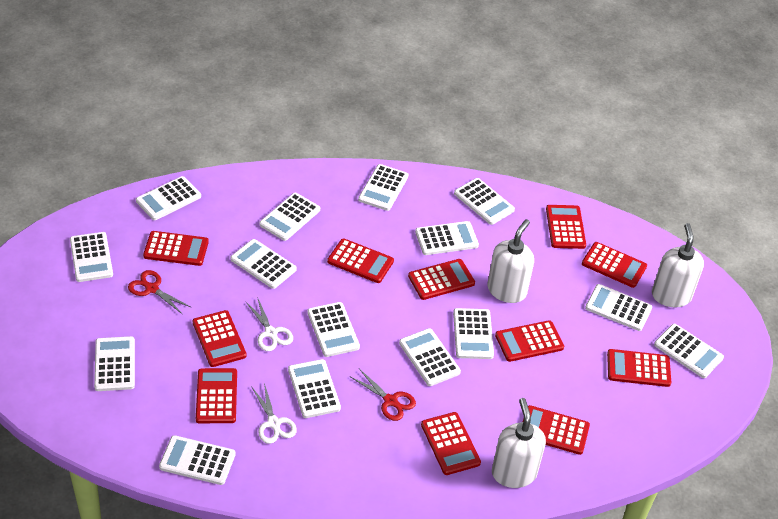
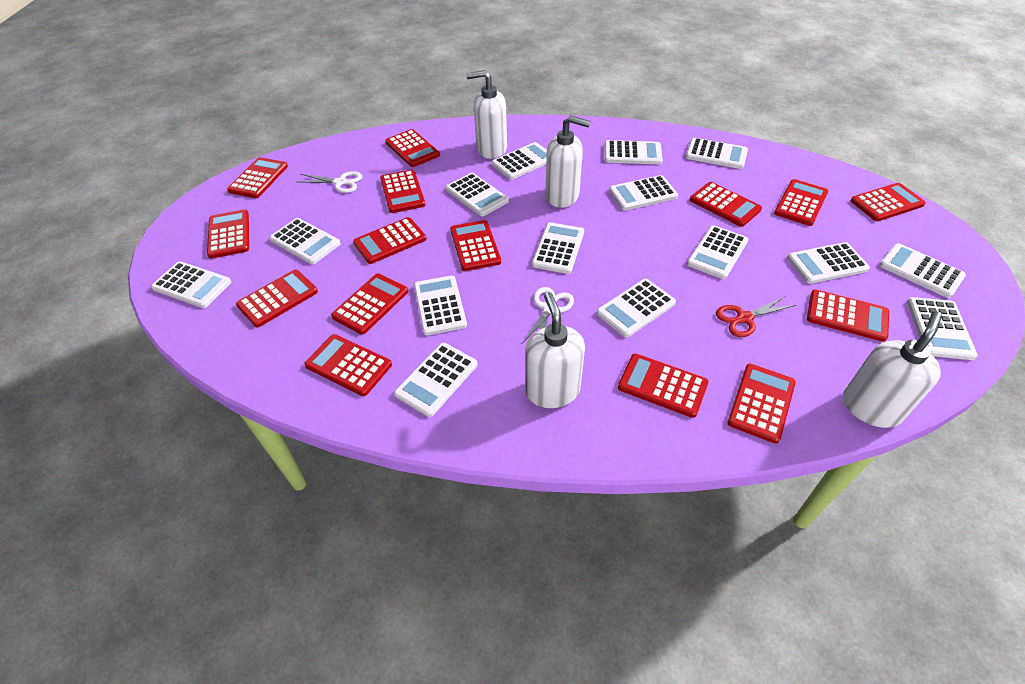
red calculator: 11 -> 15
red scissors: 2 -> 1
white soap dispenser: 3 -> 4

